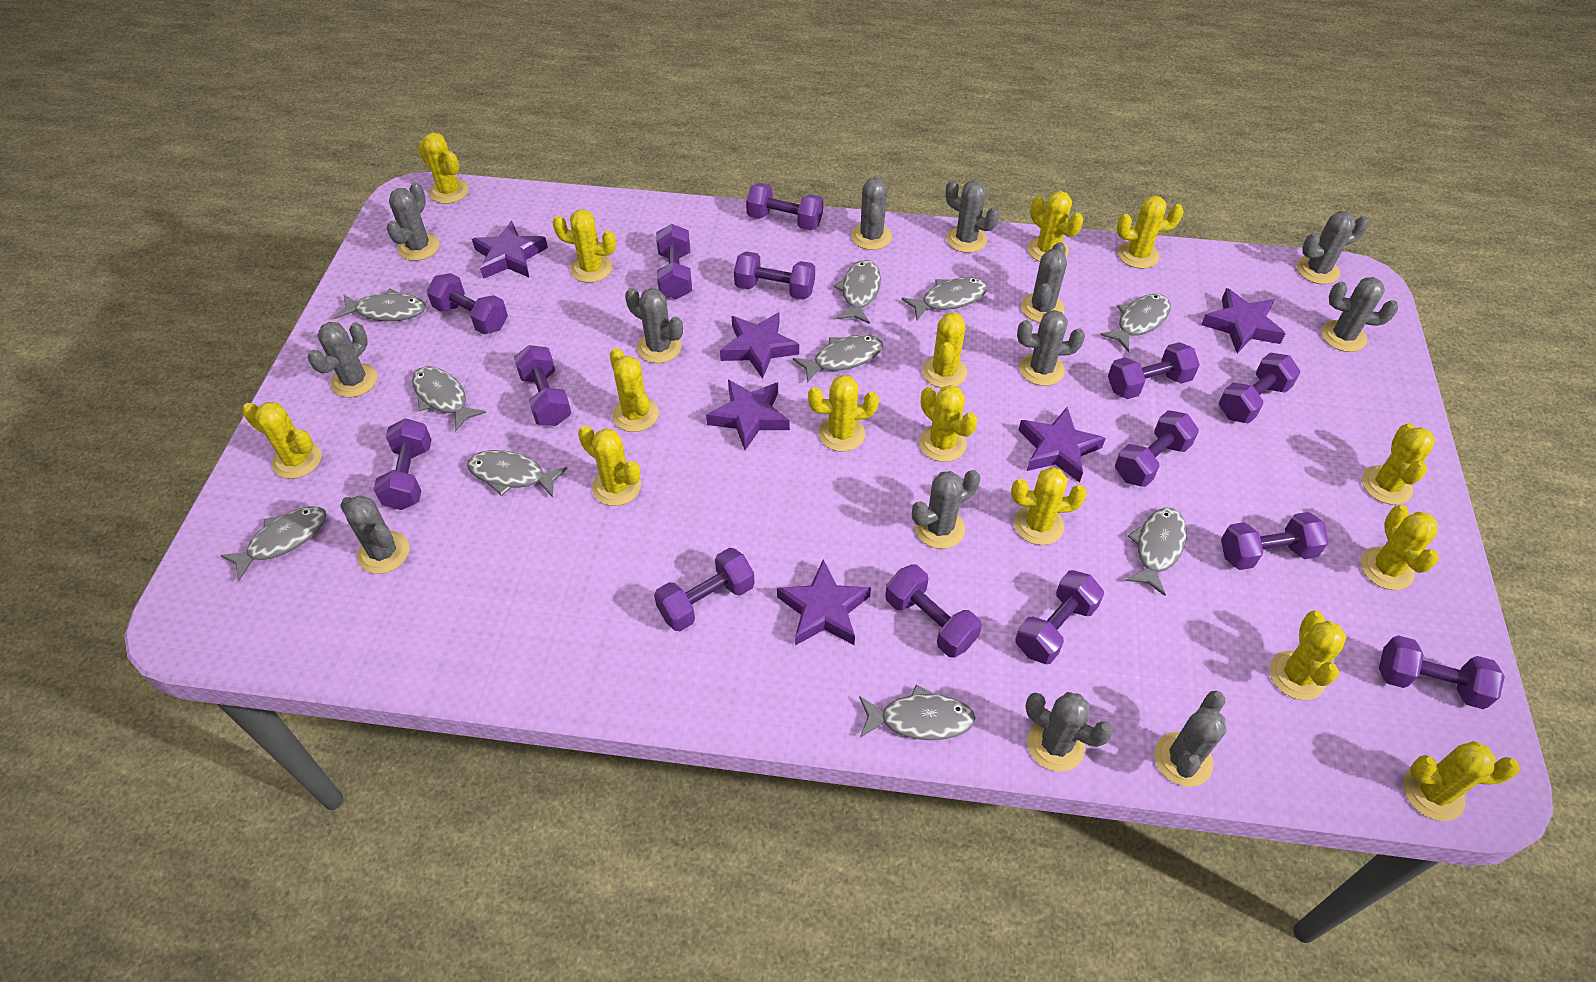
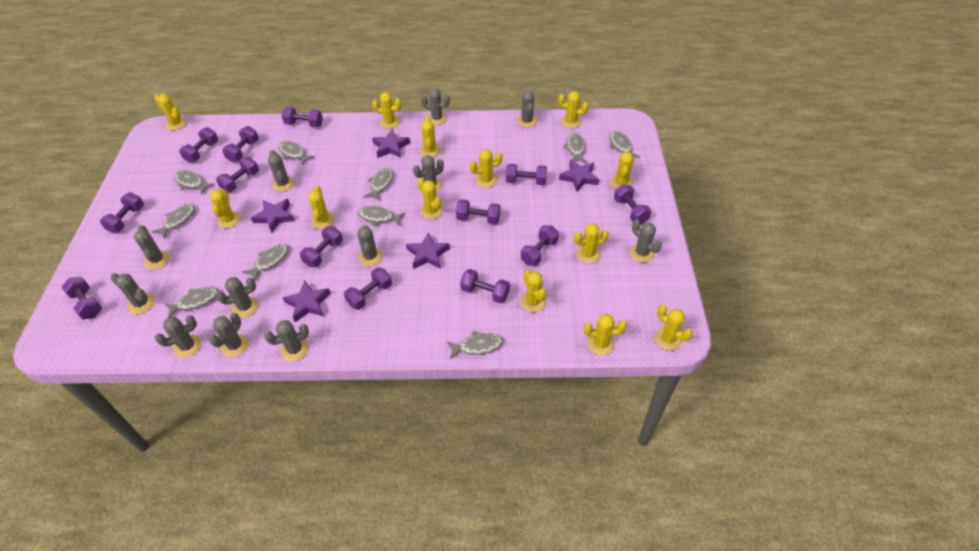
grey cactus: 13 -> 12
purple dumbbell: 14 -> 13
purple star: 6 -> 5
yellow cactus: 15 -> 13

